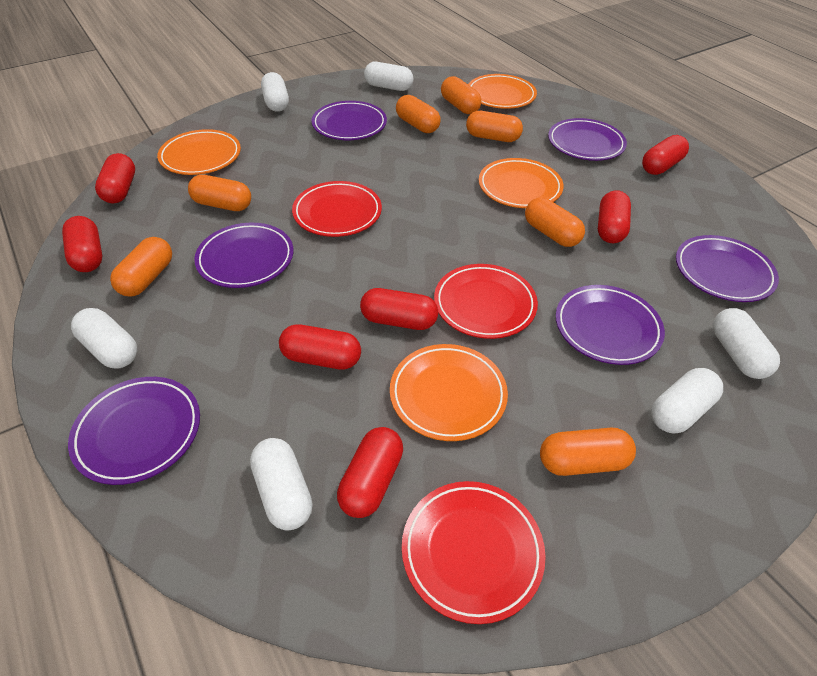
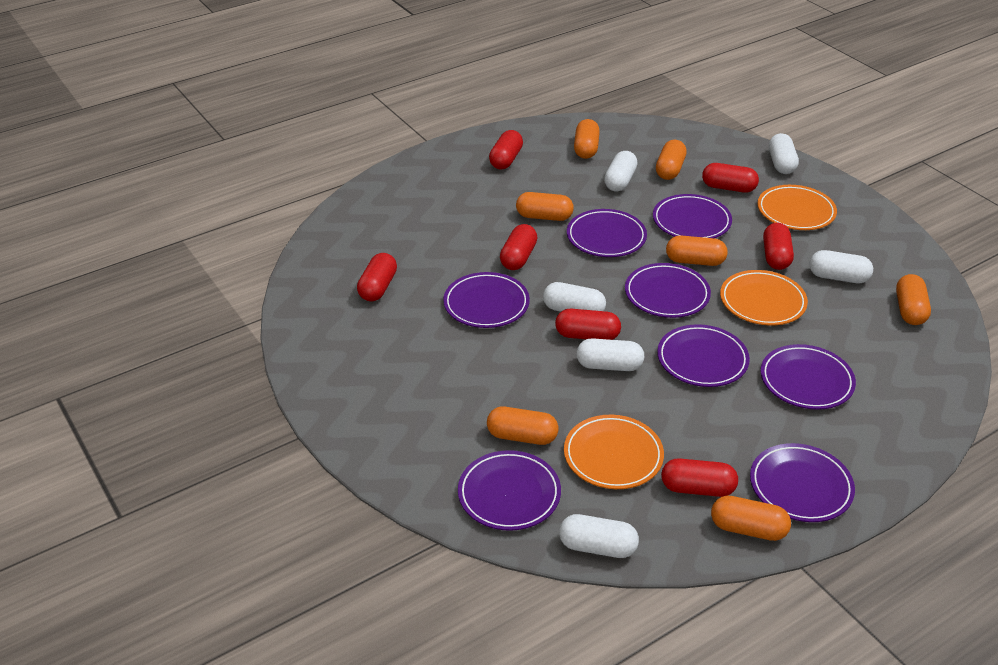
orange plate: 4 -> 3
purple plate: 6 -> 8
red plate: 3 -> 0

